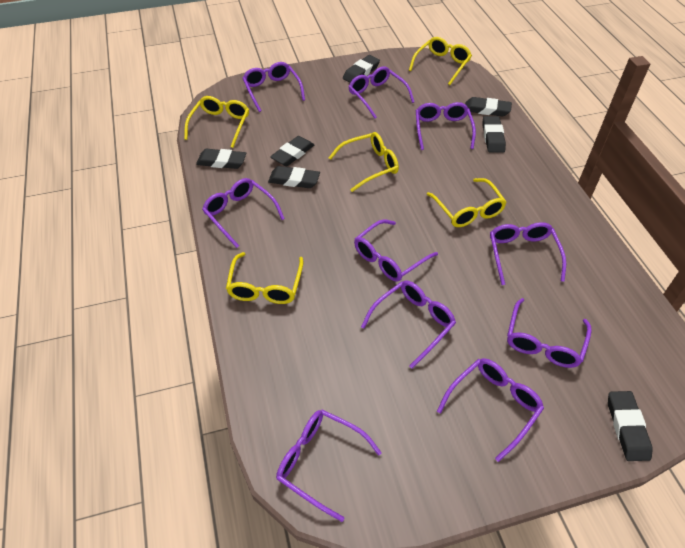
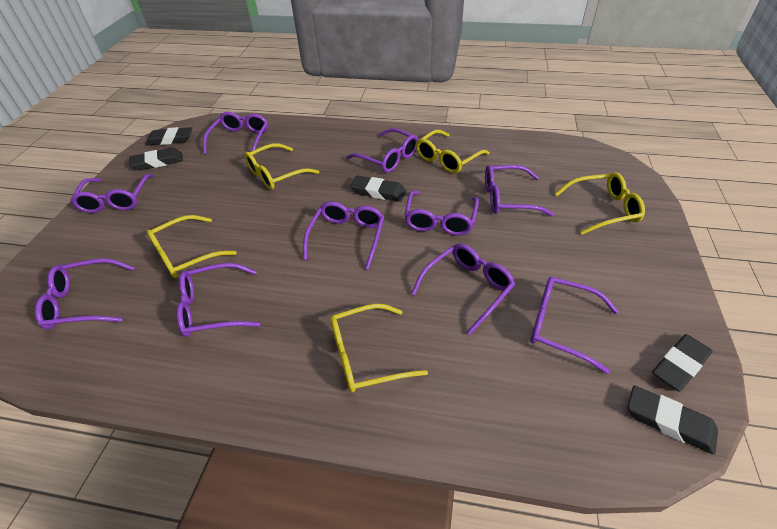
black eraser: 7 -> 5

